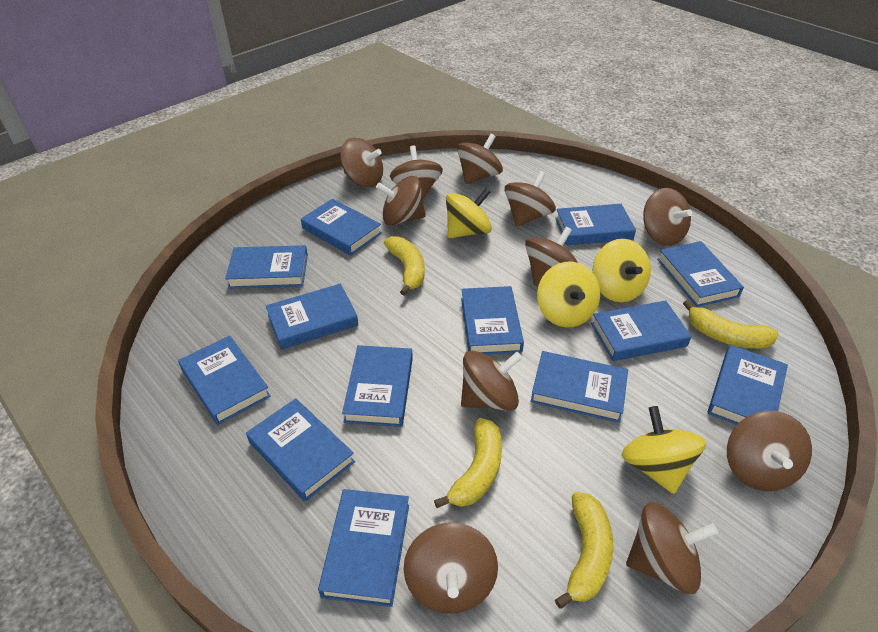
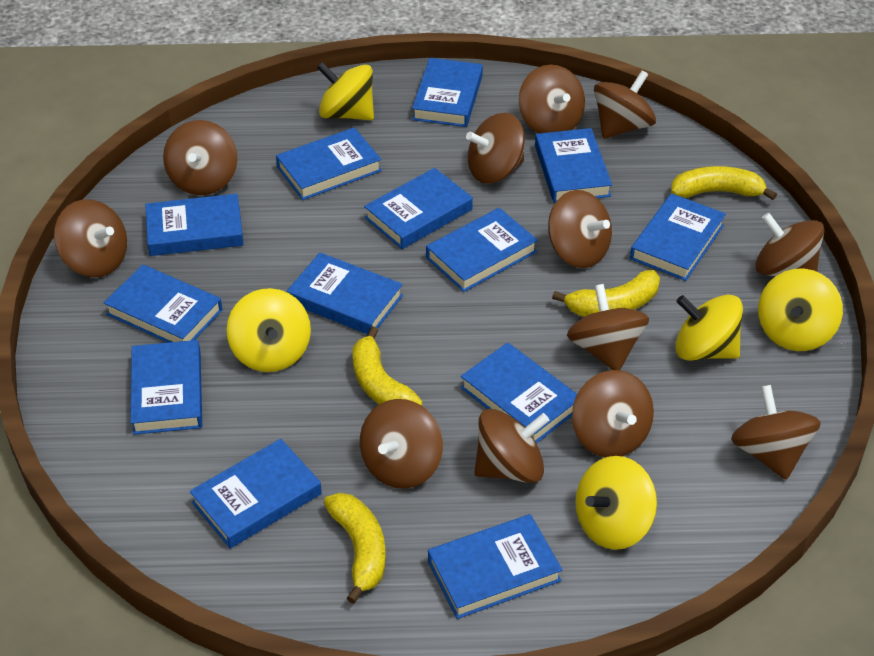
brown spinning top: 11 -> 12
yellow spinning top: 4 -> 5

